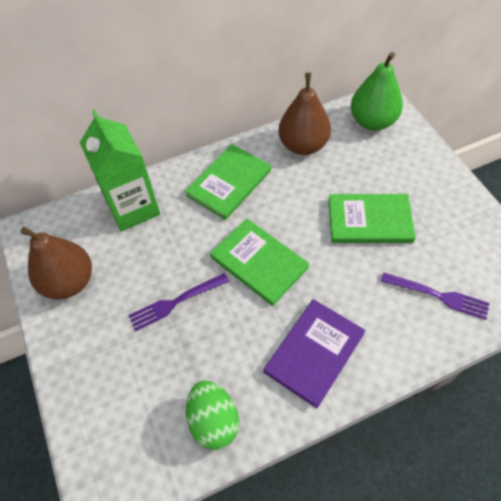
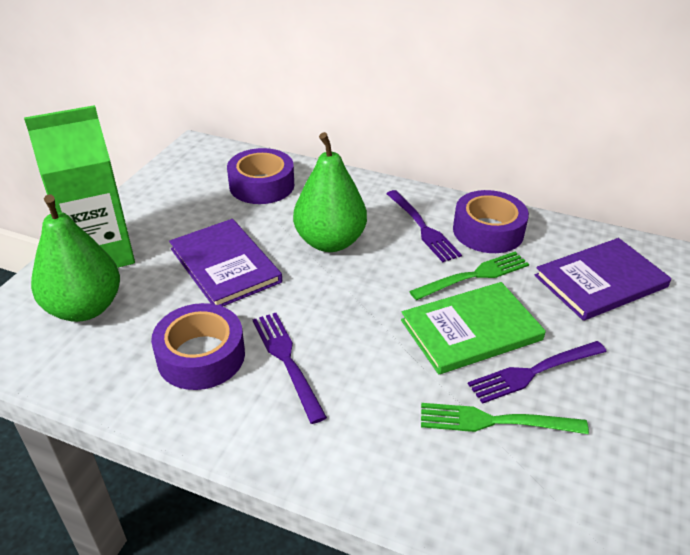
brown pear: 2 -> 0
green book: 3 -> 1
green egg: 1 -> 0
green fork: 0 -> 2
green pear: 1 -> 2
purple book: 1 -> 2
purple fork: 2 -> 3
purple tape: 0 -> 3

